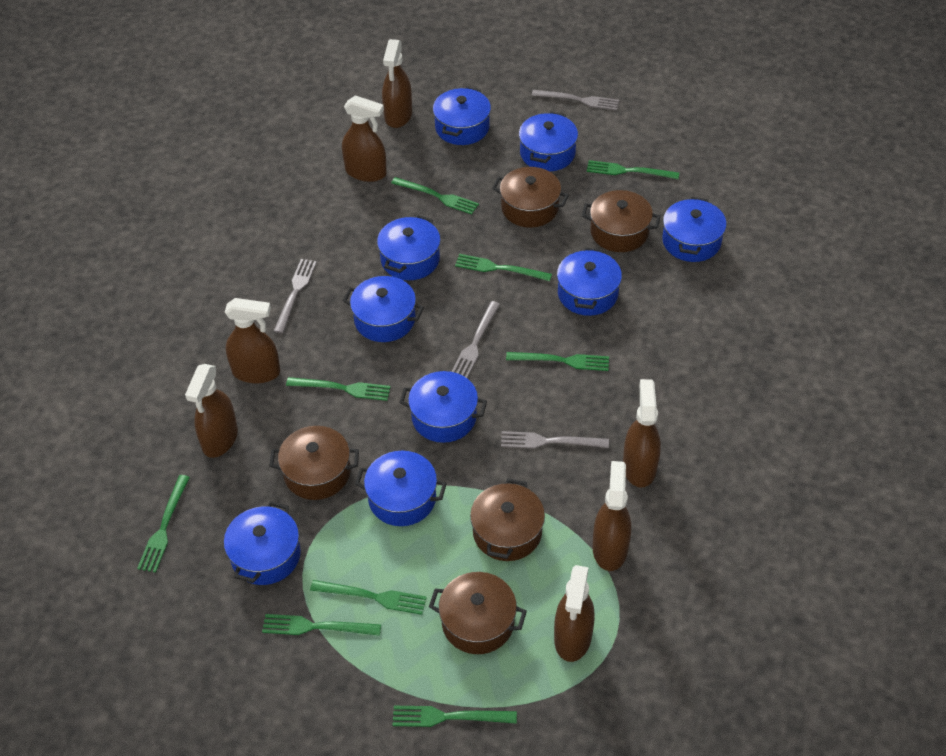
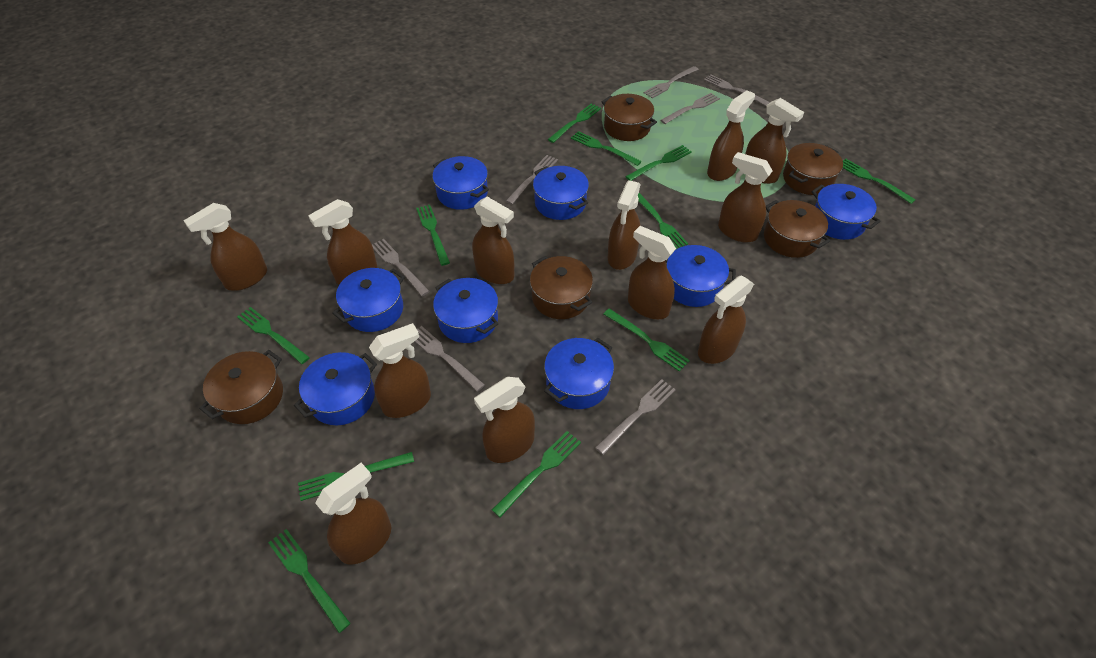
blue pot: 9 -> 8
brown spray bottle: 7 -> 12
green fork: 9 -> 11
grey fork: 4 -> 7

